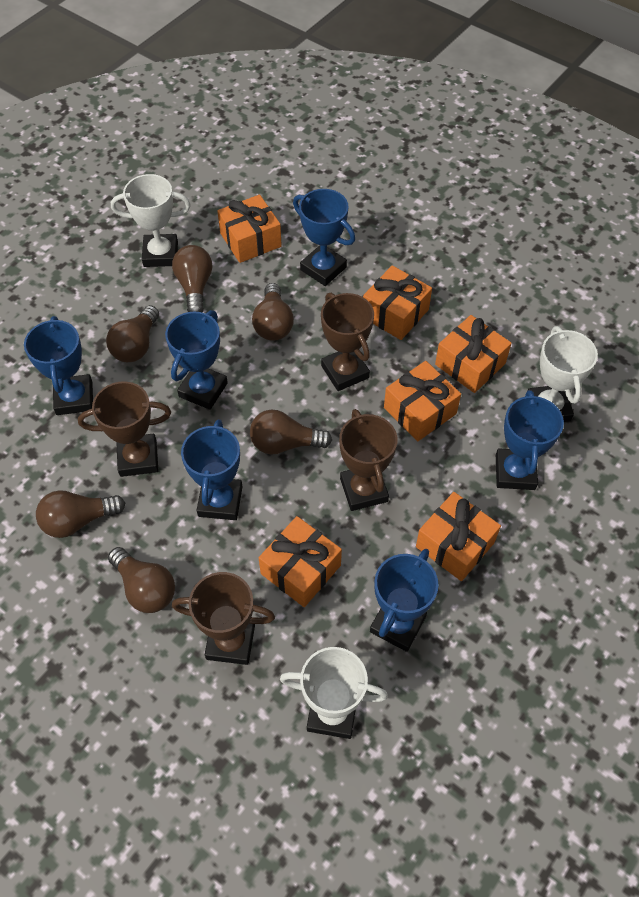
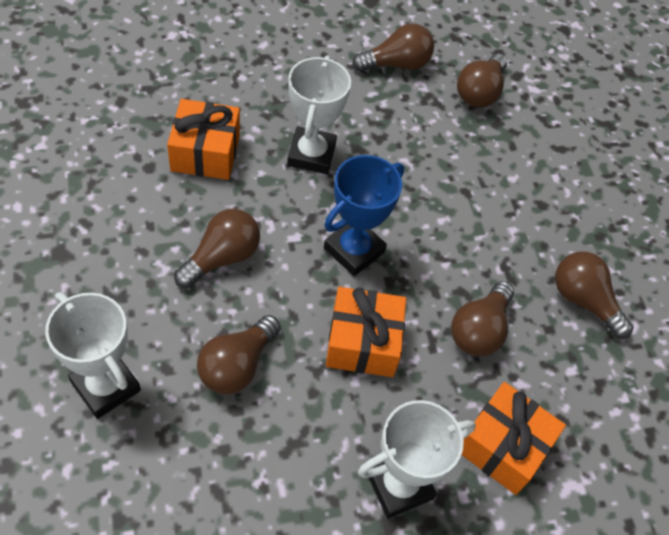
blue trophy: 6 -> 1
brown trophy: 4 -> 0
orange gift: 6 -> 3

